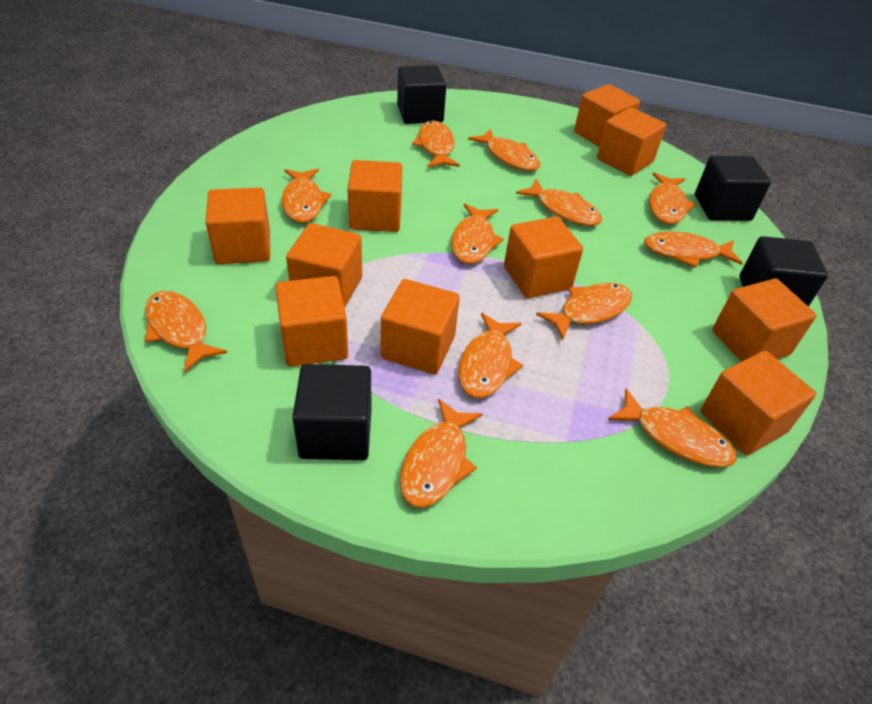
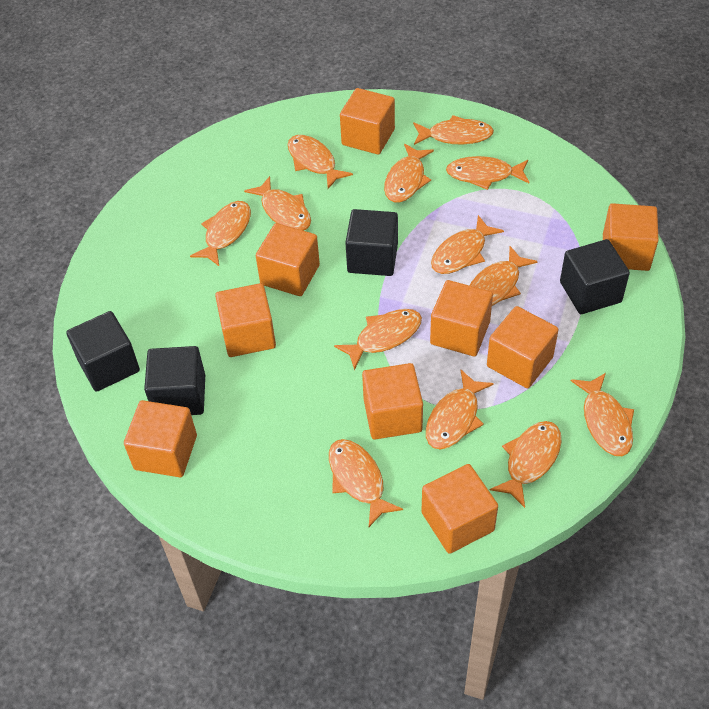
orange cube: 10 -> 9
orange fish: 12 -> 13

